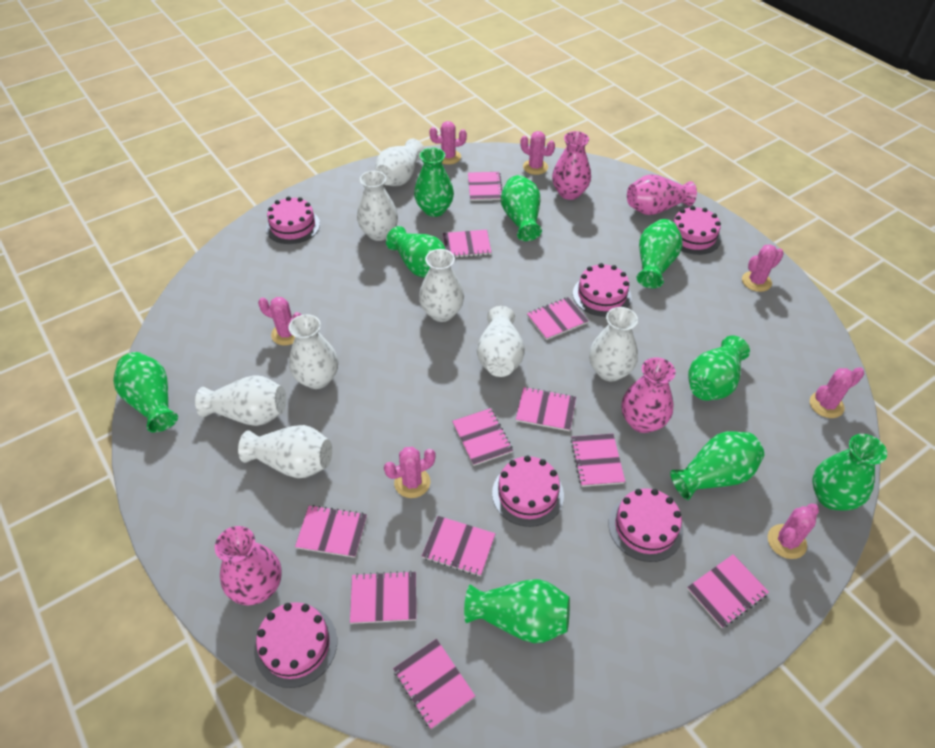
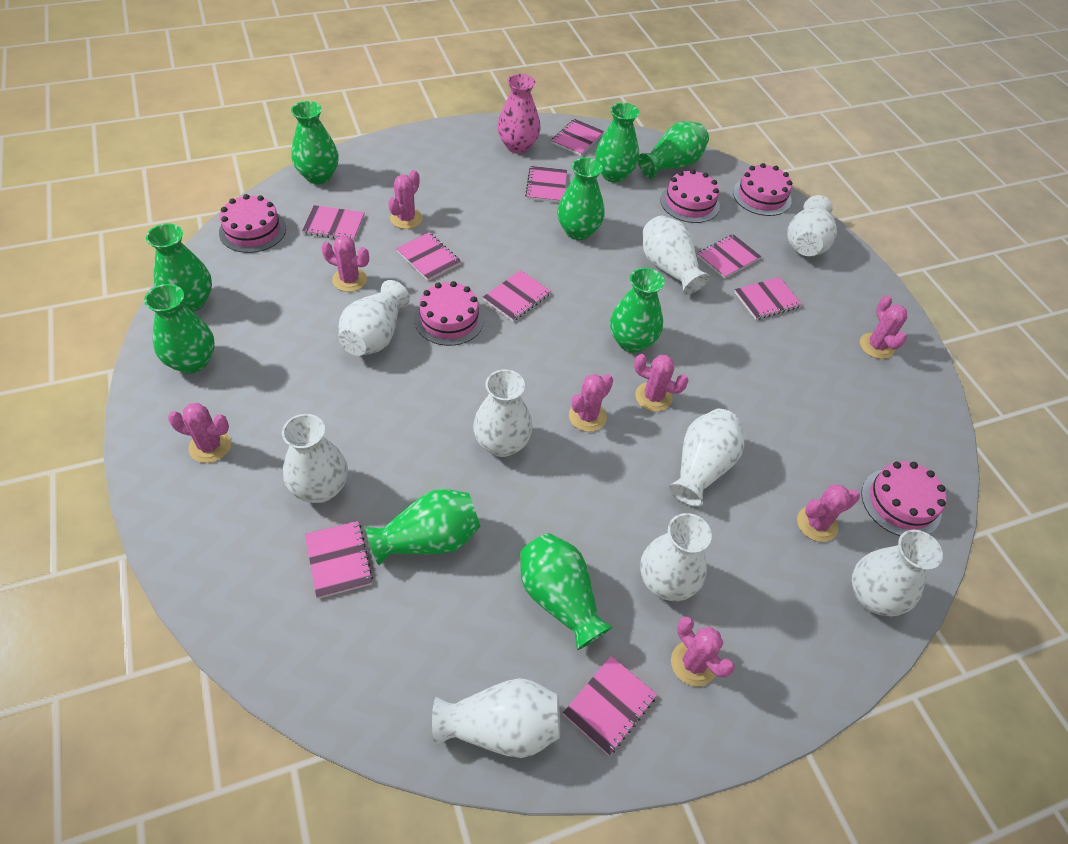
pink cactus: 7 -> 8
pink cake: 6 -> 5
pink notebook: 11 -> 9
pink vase: 4 -> 1
white vase: 8 -> 9

